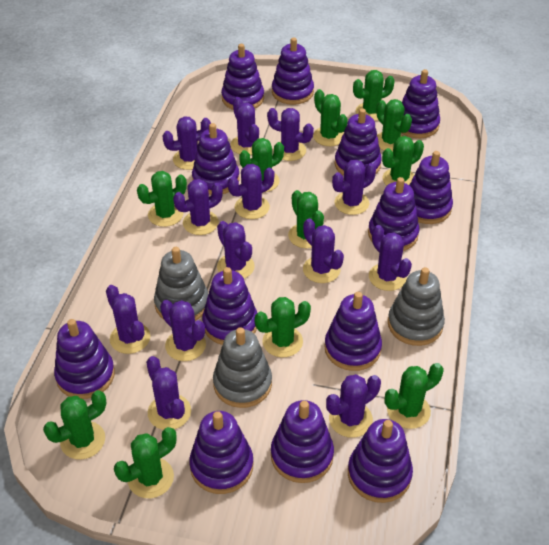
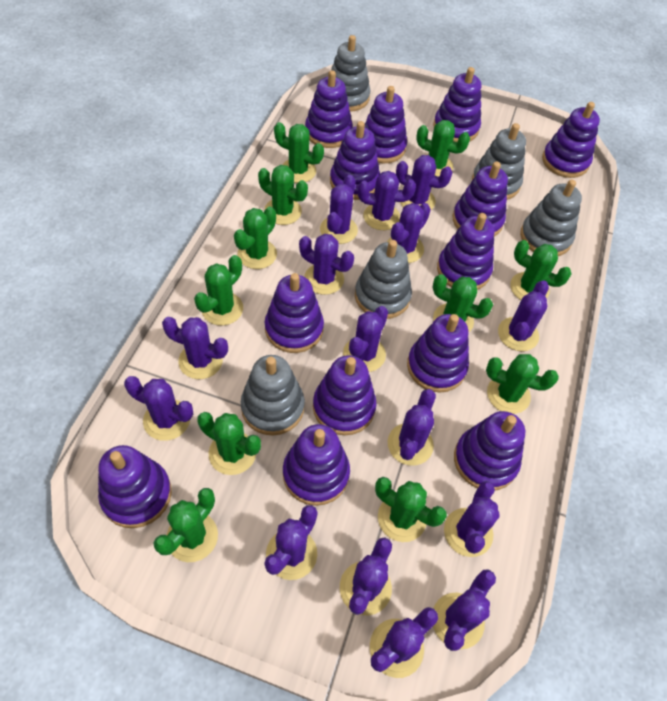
grey stacking toy: 3 -> 5
purple cactus: 13 -> 15

